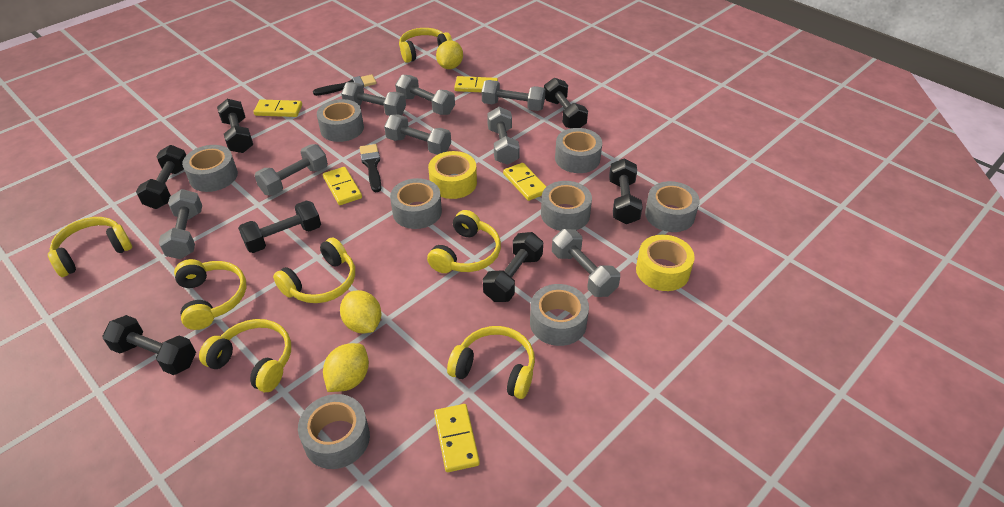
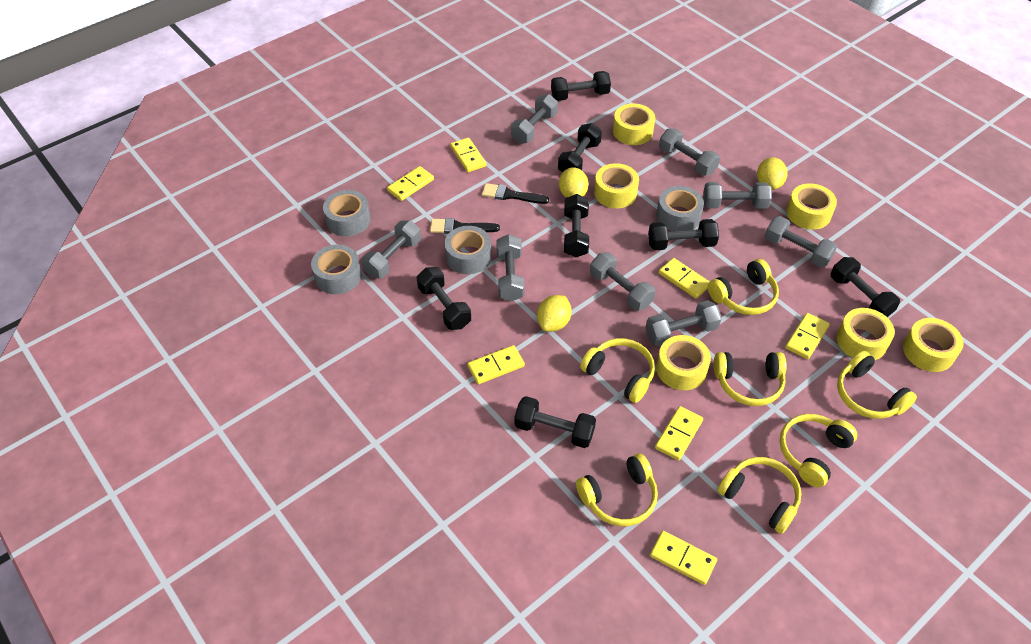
grey tape: 8 -> 4
yellow domino: 5 -> 7
yellow tape: 2 -> 6

